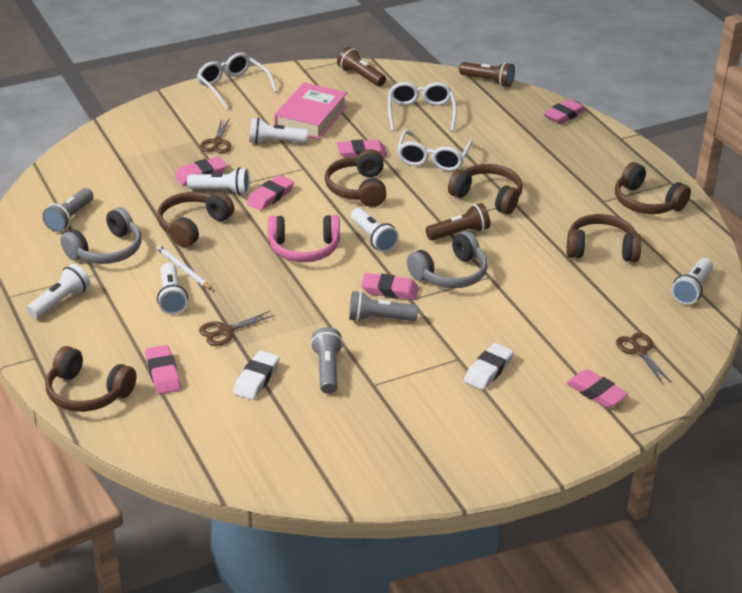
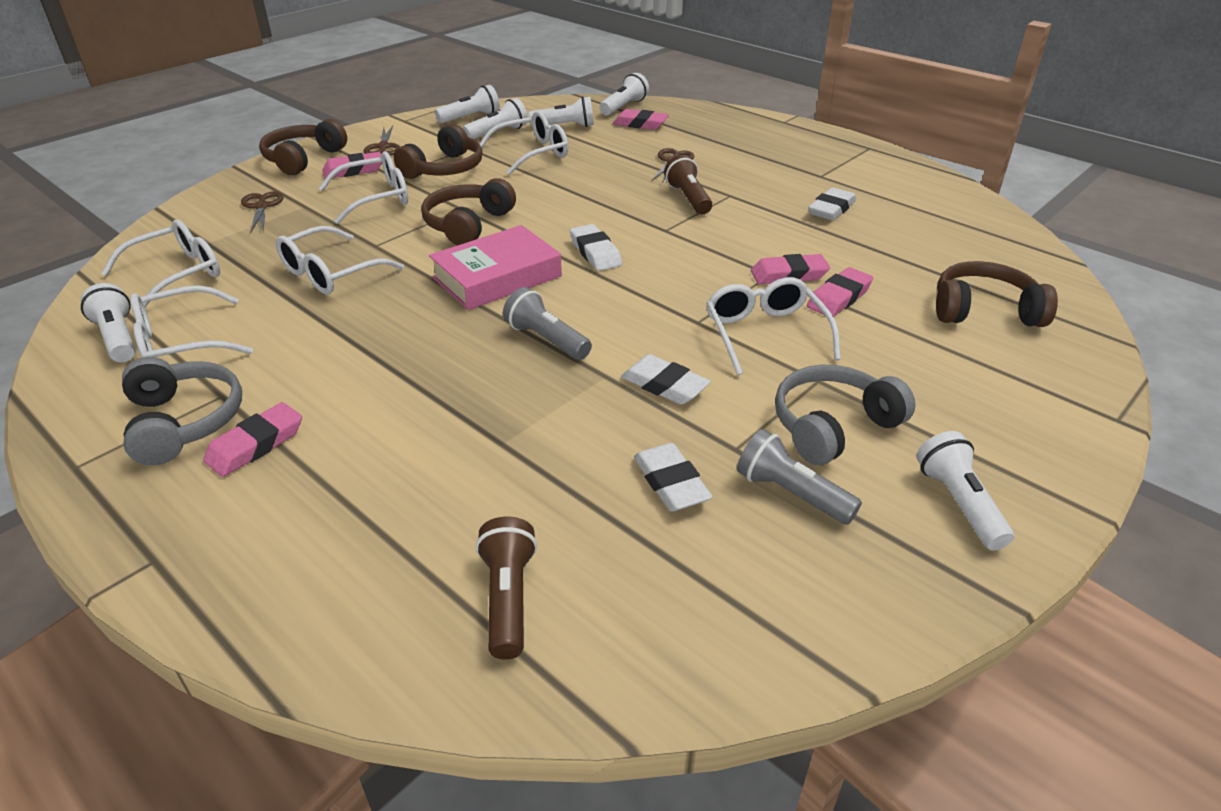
brown flashlight: 3 -> 2
brown headphones: 6 -> 4
grey flashlight: 3 -> 2
pink eraser: 7 -> 5
pink headphones: 1 -> 0
white eraser: 2 -> 4
white glasses: 3 -> 6
white pencil: 1 -> 0

